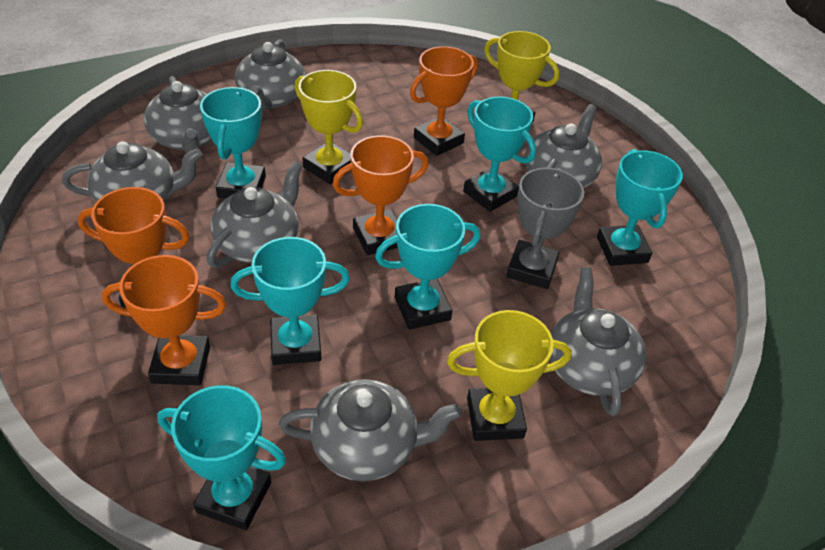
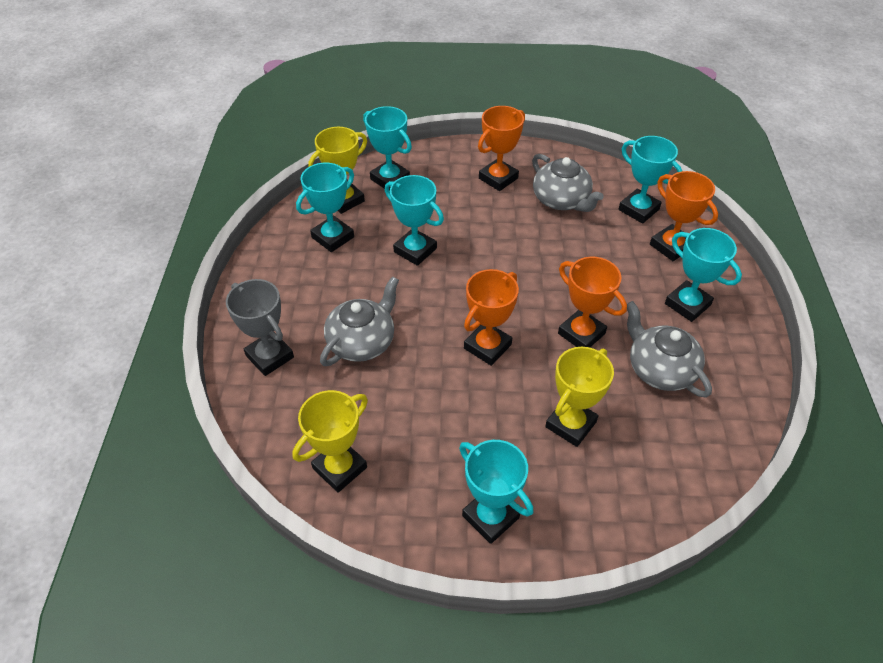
grey teapot: 7 -> 3

